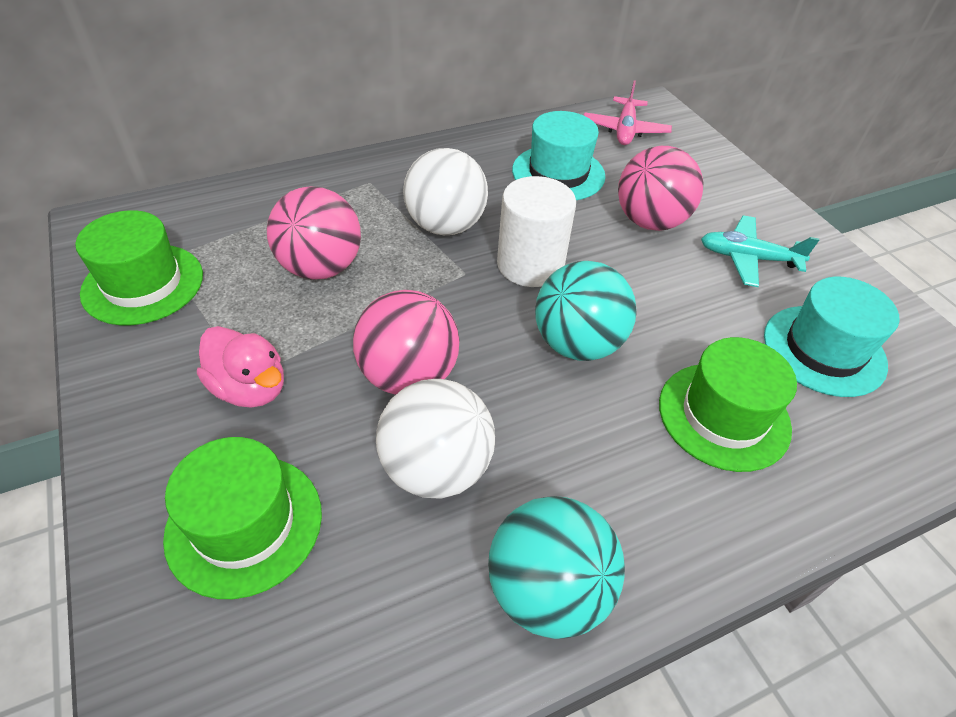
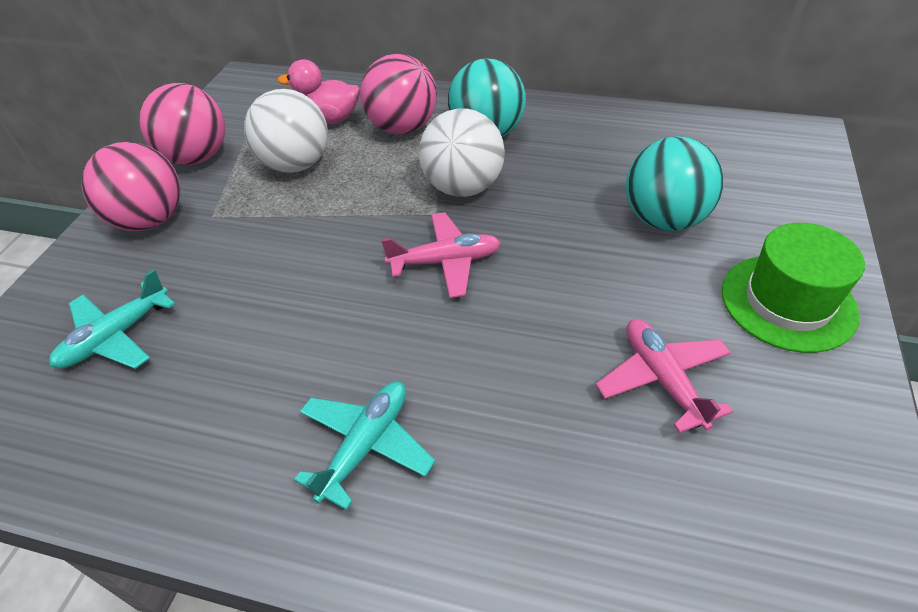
green hat: 3 -> 1
pink plane: 1 -> 2
turquoise hat: 2 -> 0
turquoise plane: 1 -> 2
white cylinder: 1 -> 0

